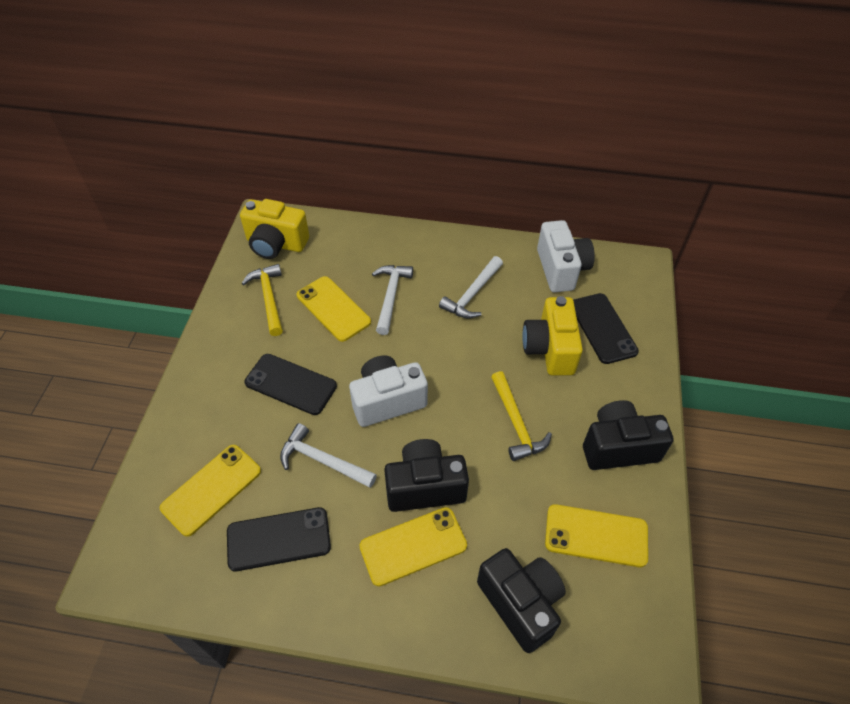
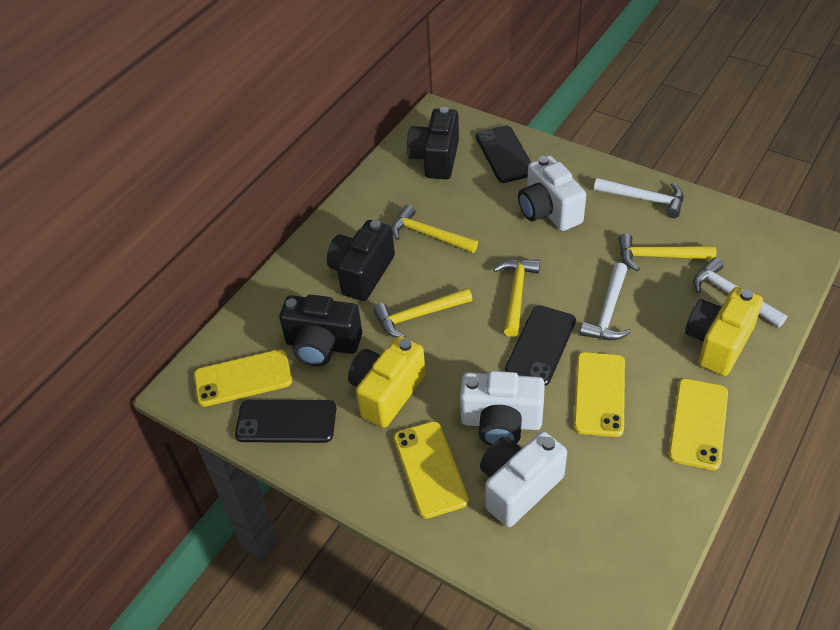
white camera: 2 -> 3
yellow hammer: 2 -> 4

